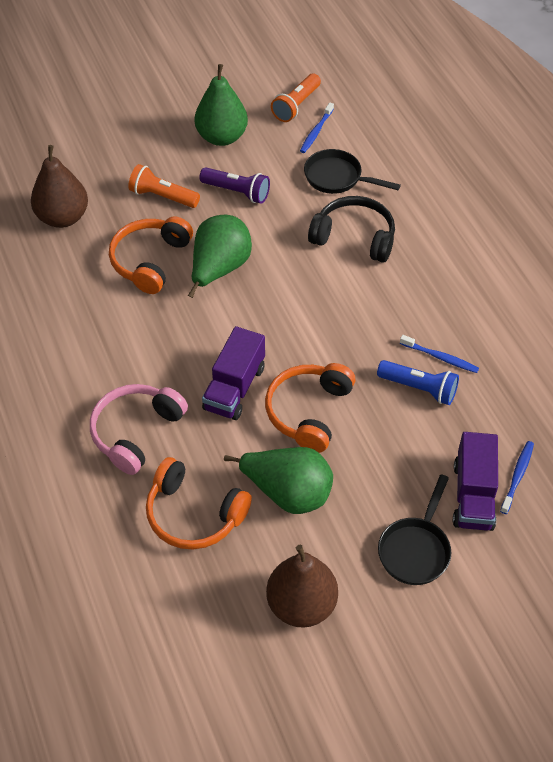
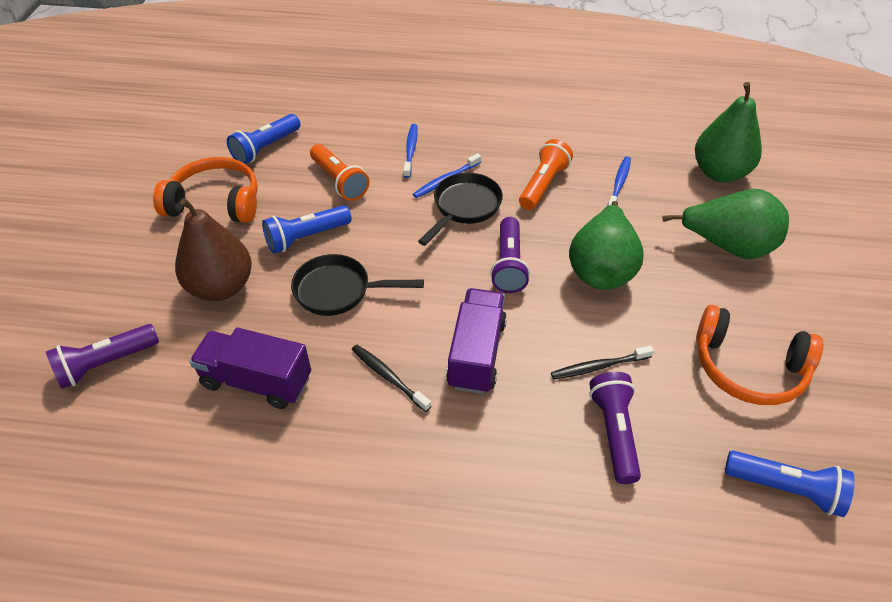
black headphones: 1 -> 0
black toothbrush: 0 -> 2
blue flashlight: 1 -> 3
brown pear: 2 -> 1
orange headphones: 3 -> 2
pink headphones: 1 -> 0
purple flashlight: 1 -> 3

